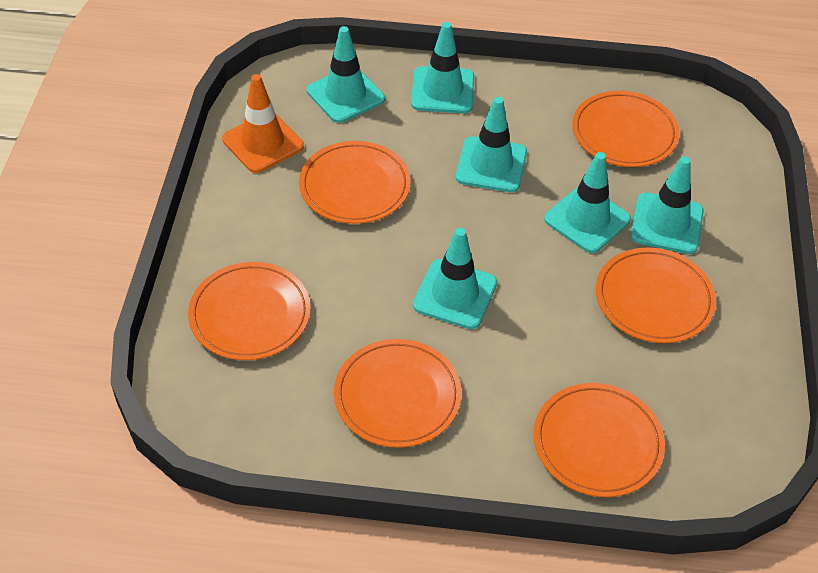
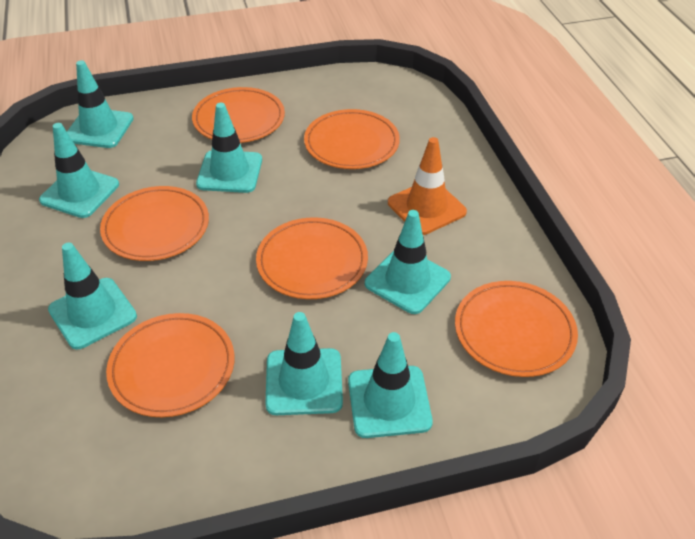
turquoise traffic cone: 6 -> 7

